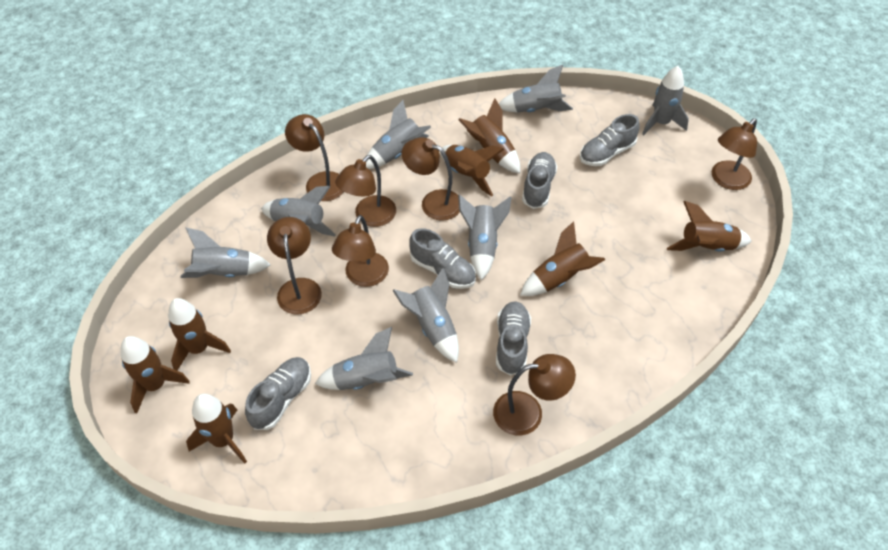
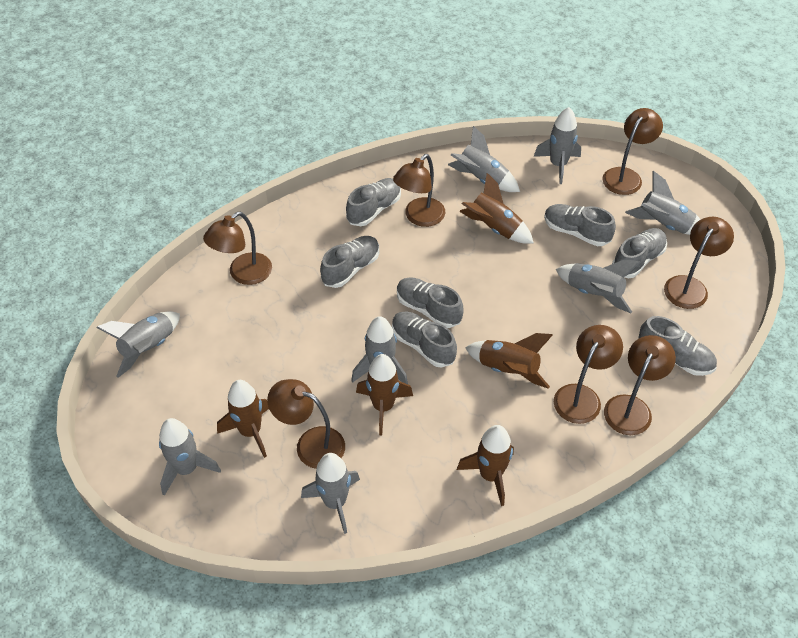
brown rocket: 7 -> 5
grey shoe: 5 -> 7

